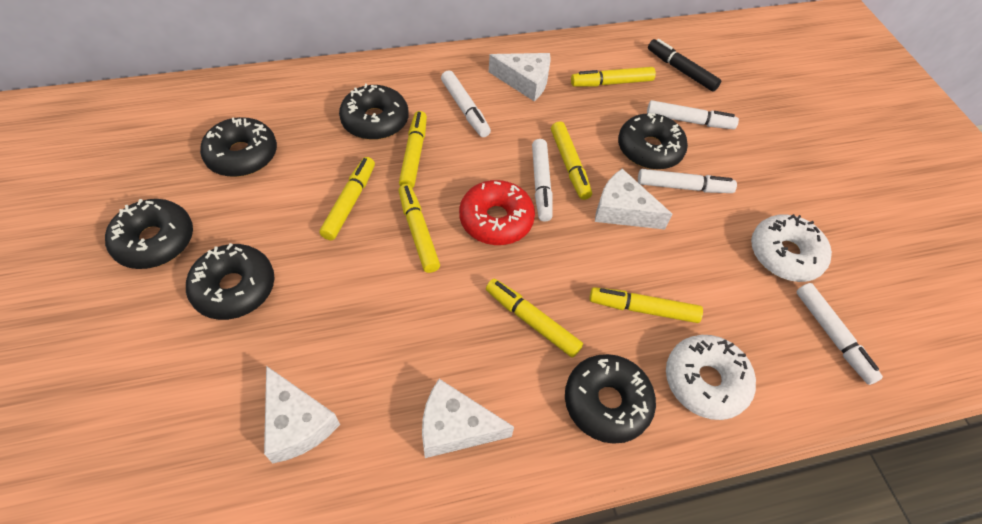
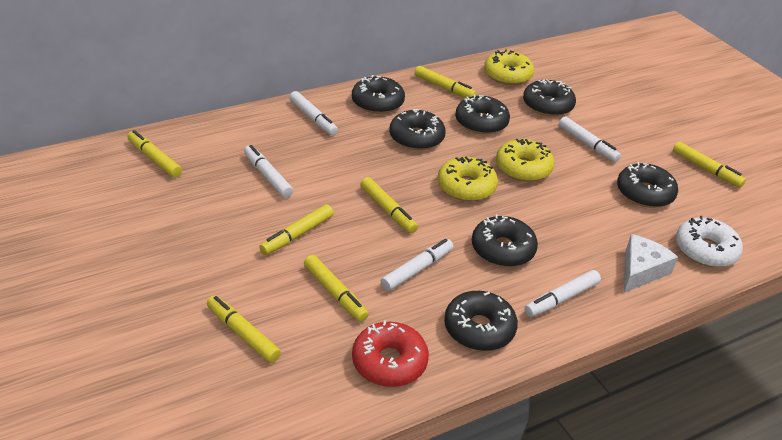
black donut: 6 -> 7
black marker: 1 -> 0
white cheese: 4 -> 1
white donut: 2 -> 1
yellow donut: 0 -> 3

